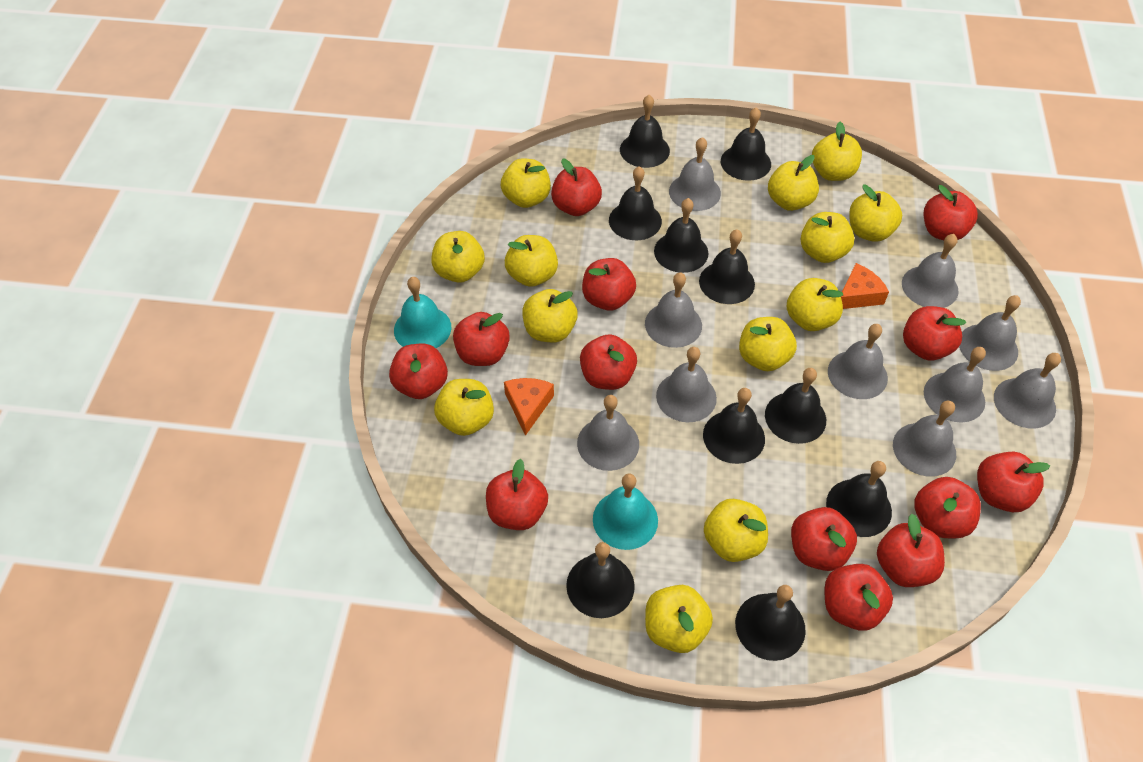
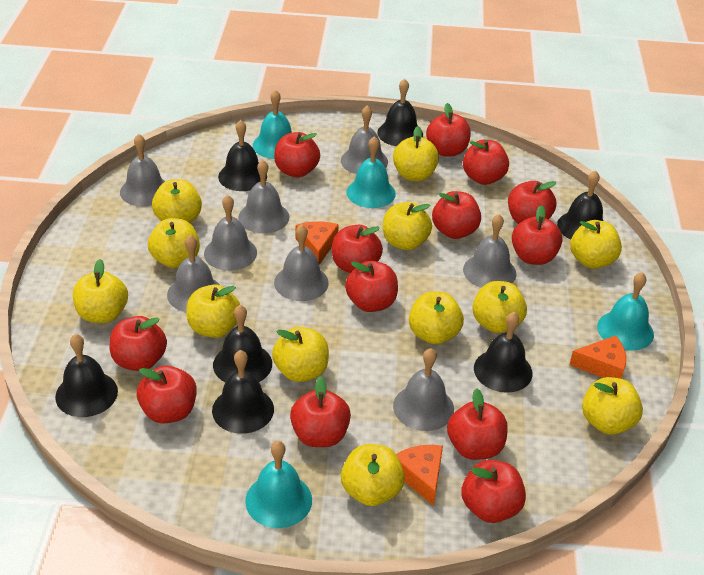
black bell: 10 -> 7
grey bell: 10 -> 8
orange cheese: 2 -> 3
turquoise bell: 2 -> 4
yellow apple: 13 -> 12

